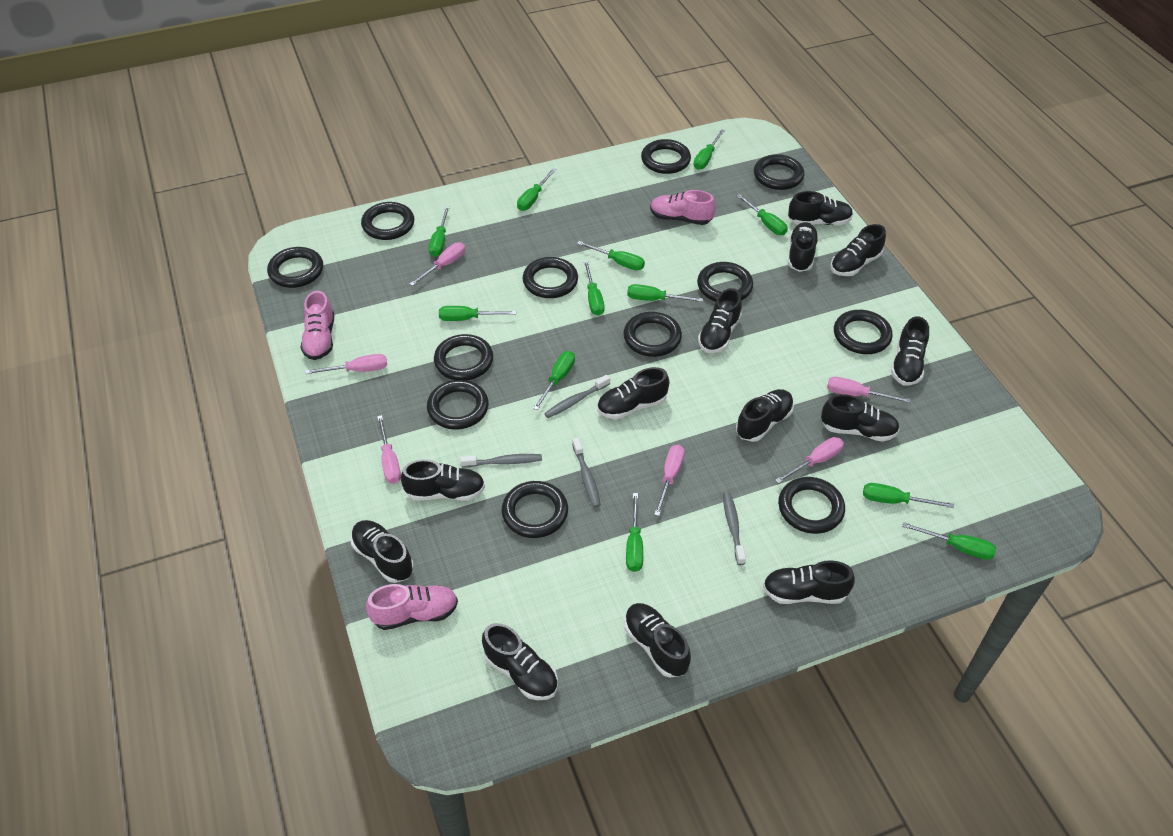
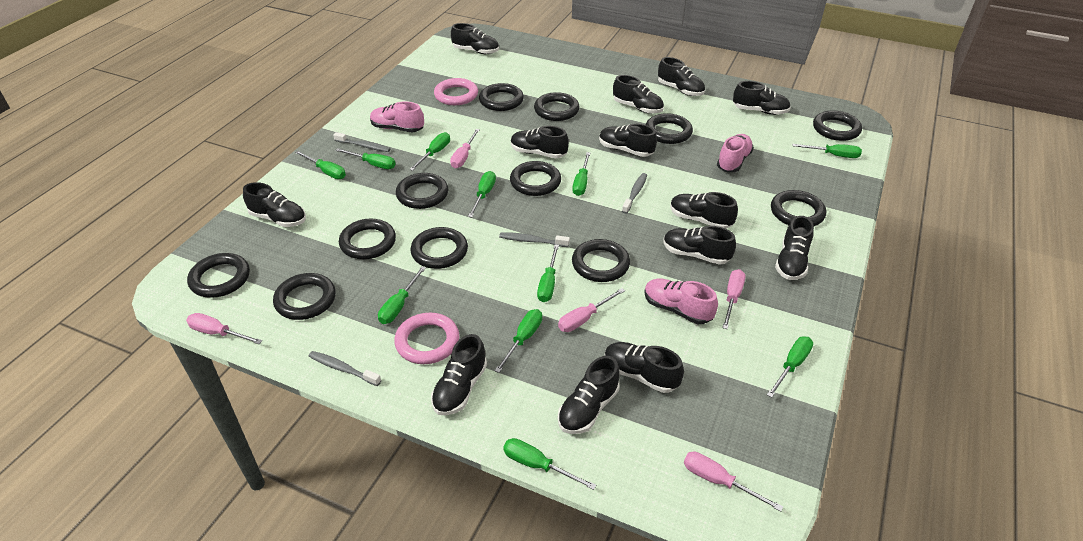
green screwdriver: 12 -> 11
pink ring: 0 -> 2
pink screwdriver: 6 -> 5

